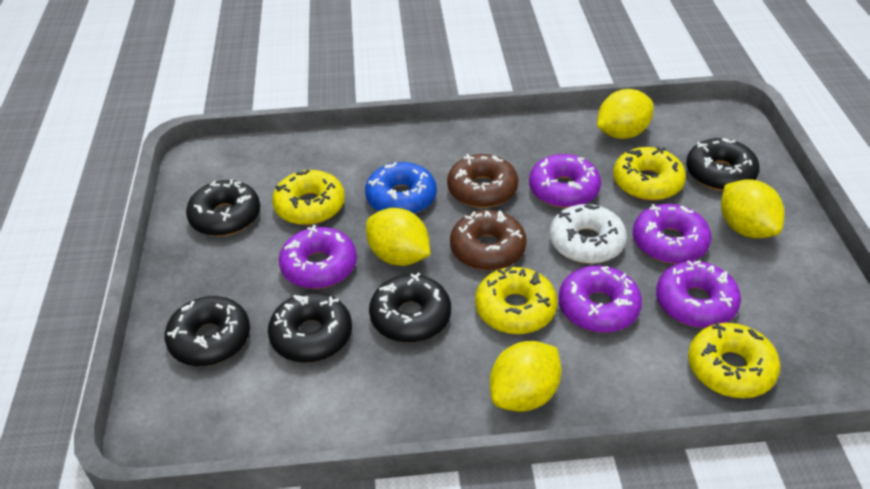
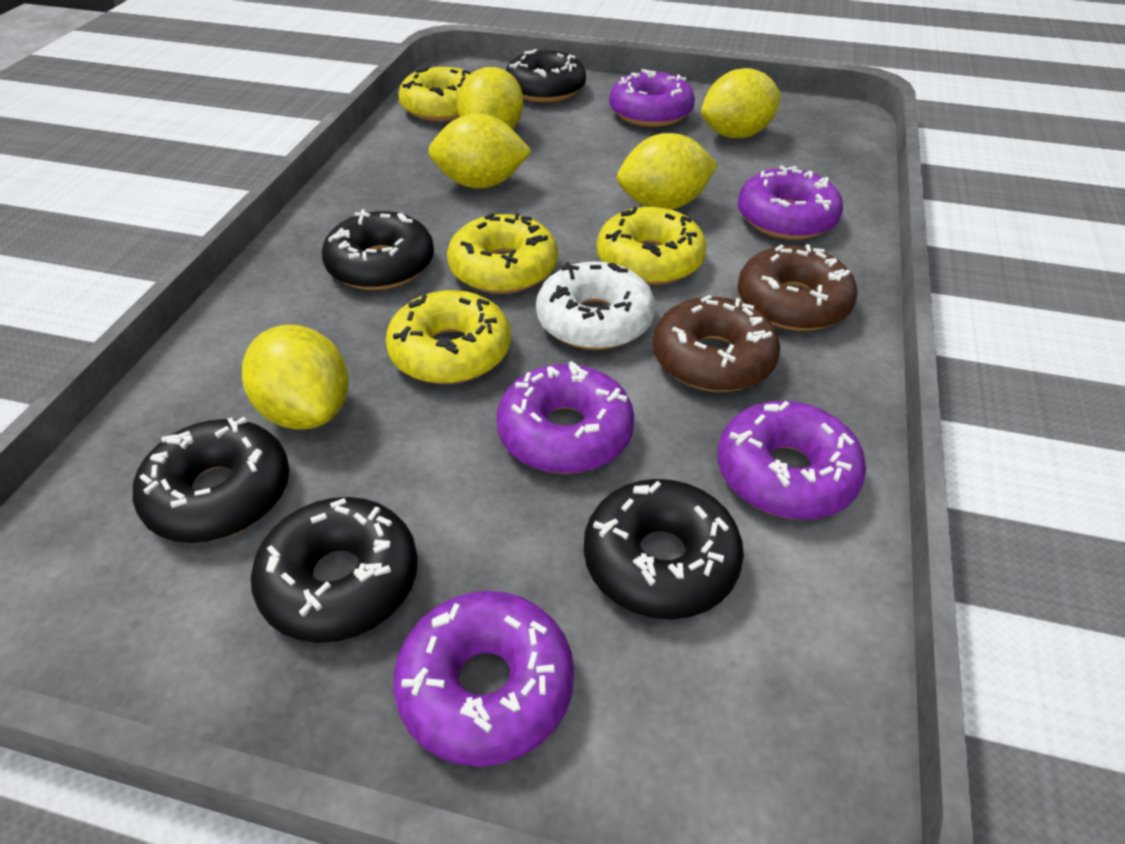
blue donut: 1 -> 0
yellow lemon: 4 -> 5

